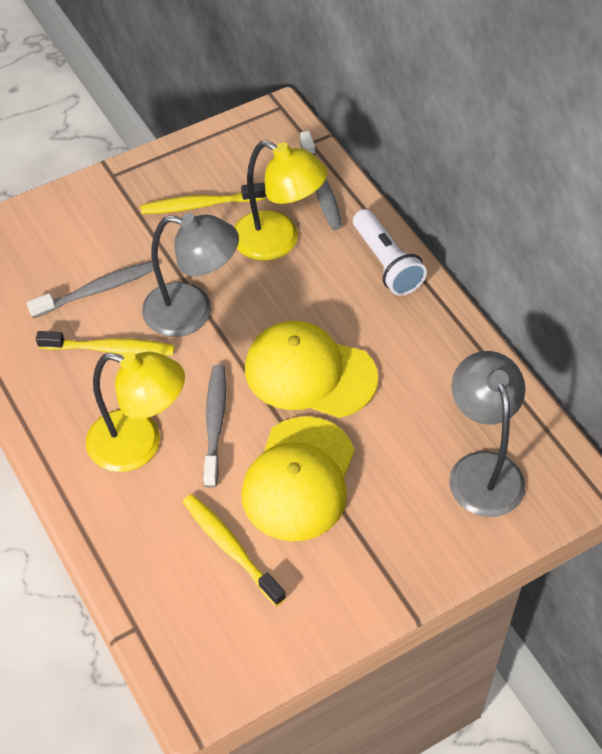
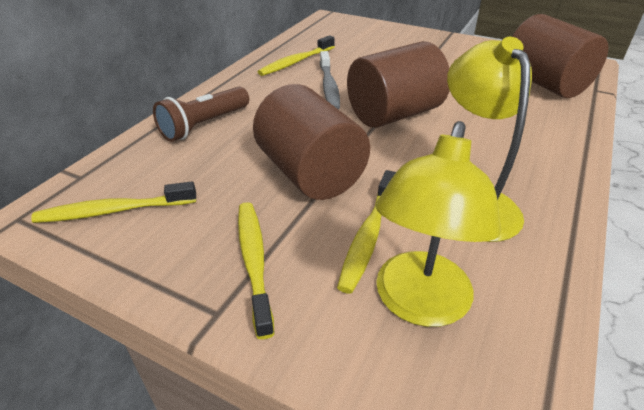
brown cylinder: 0 -> 3
brown flashlight: 0 -> 1
grey lamp: 2 -> 0
grey toothbrush: 3 -> 1
white flashlight: 1 -> 0
yellow cap: 2 -> 0
yellow toothbrush: 3 -> 4

